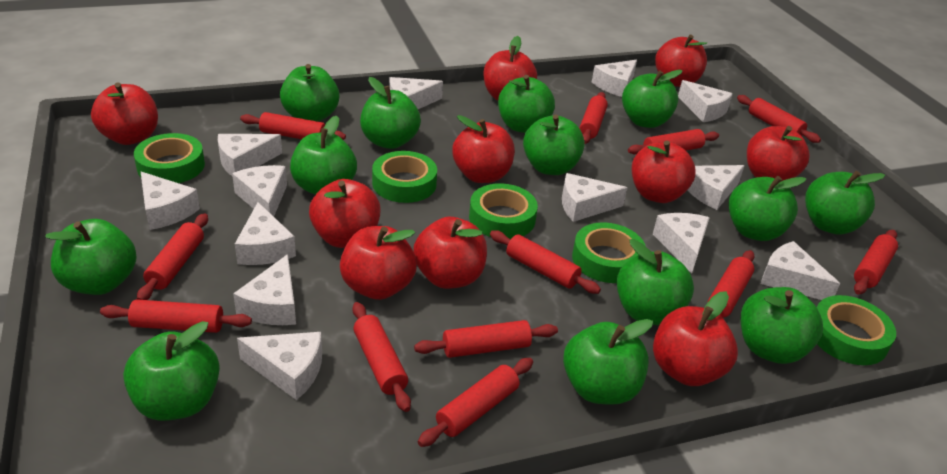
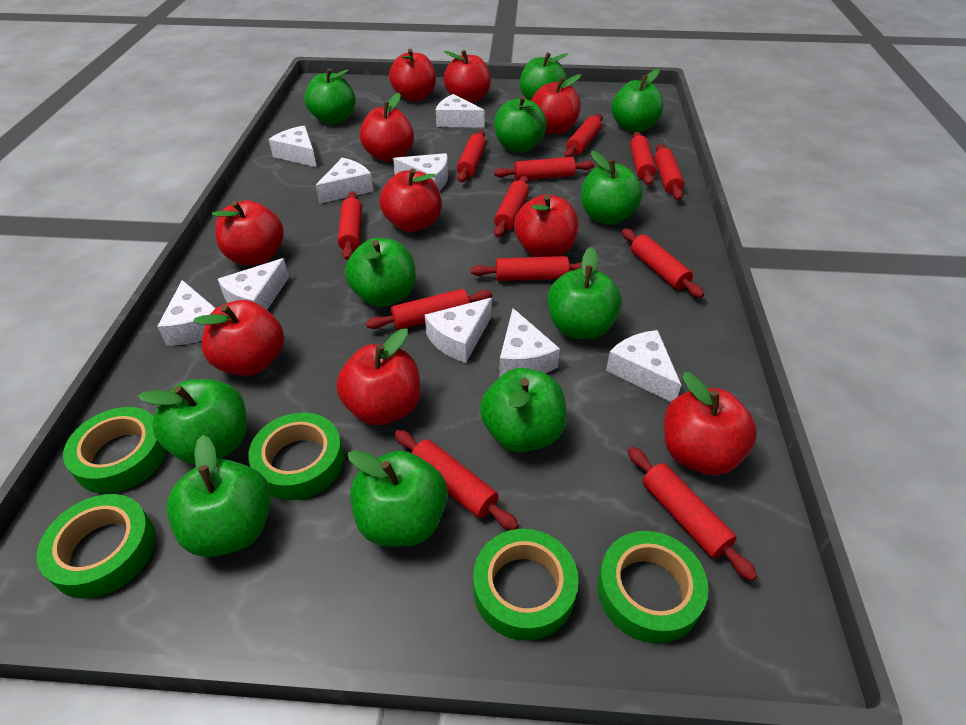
green apple: 13 -> 11
white cheese: 13 -> 9

